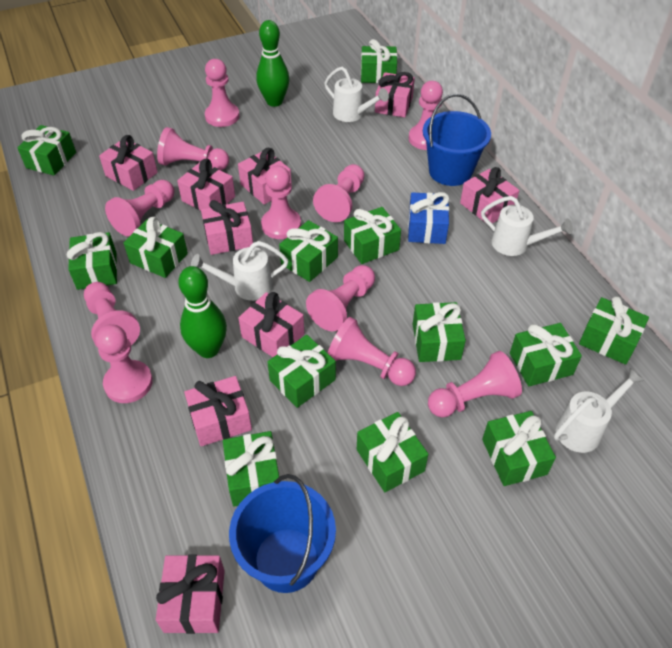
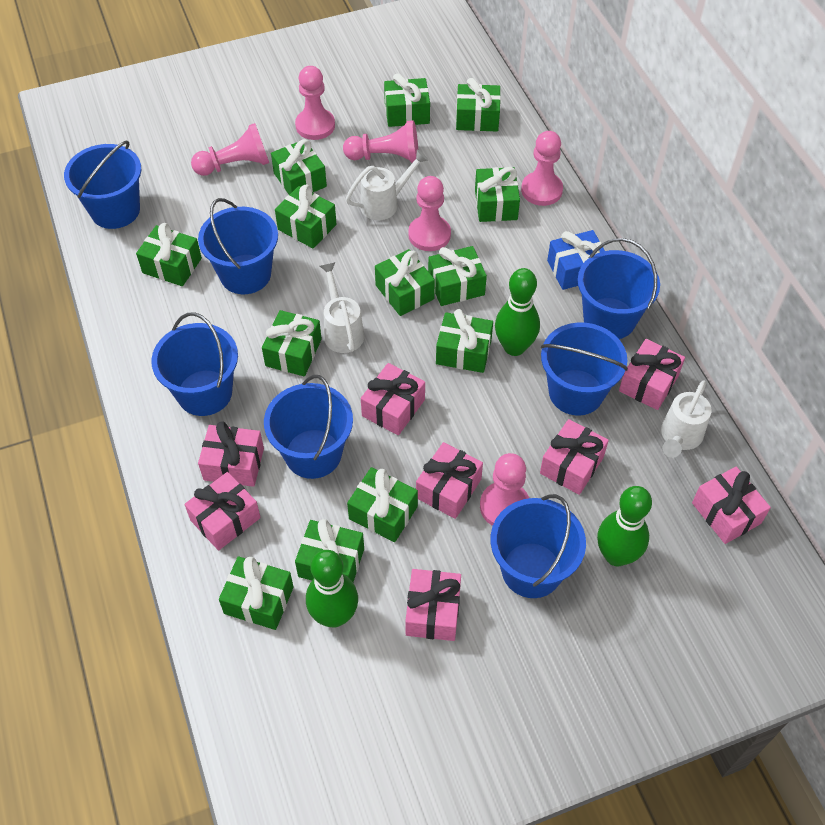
blue bucket: 2 -> 7
green bowling pin: 2 -> 3
pink gift: 9 -> 8
pink pawn: 11 -> 6
white watering can: 4 -> 3

